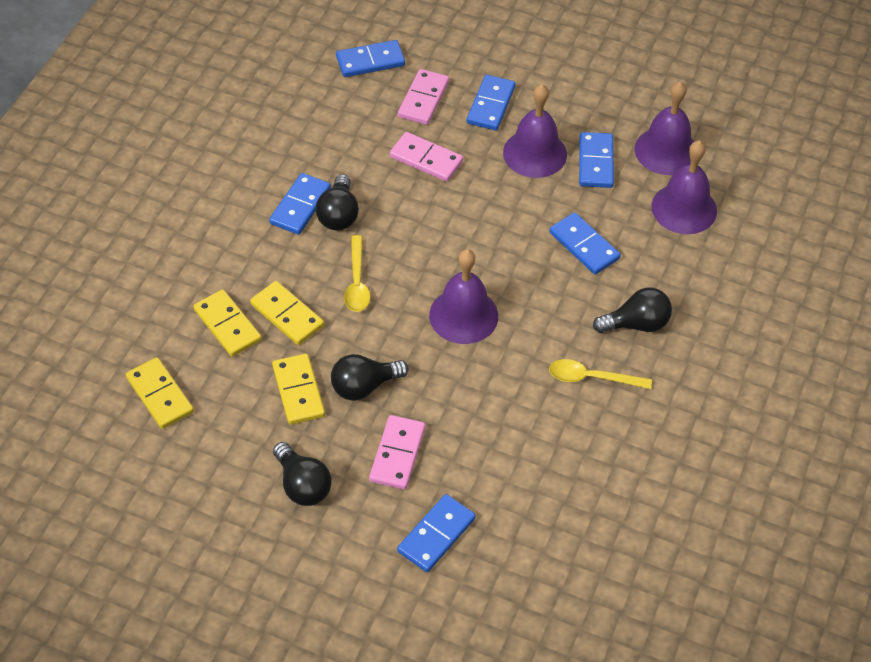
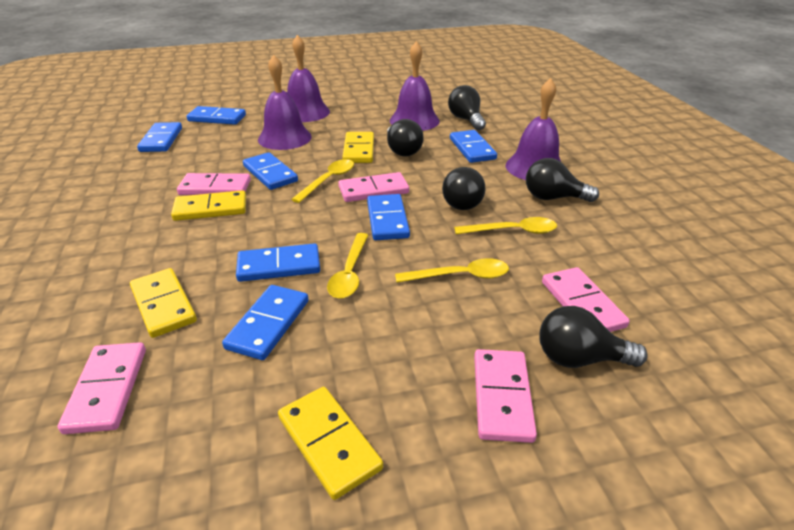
black light bulb: 4 -> 5
blue domino: 6 -> 7
pink domino: 3 -> 5
yellow spoon: 2 -> 4

